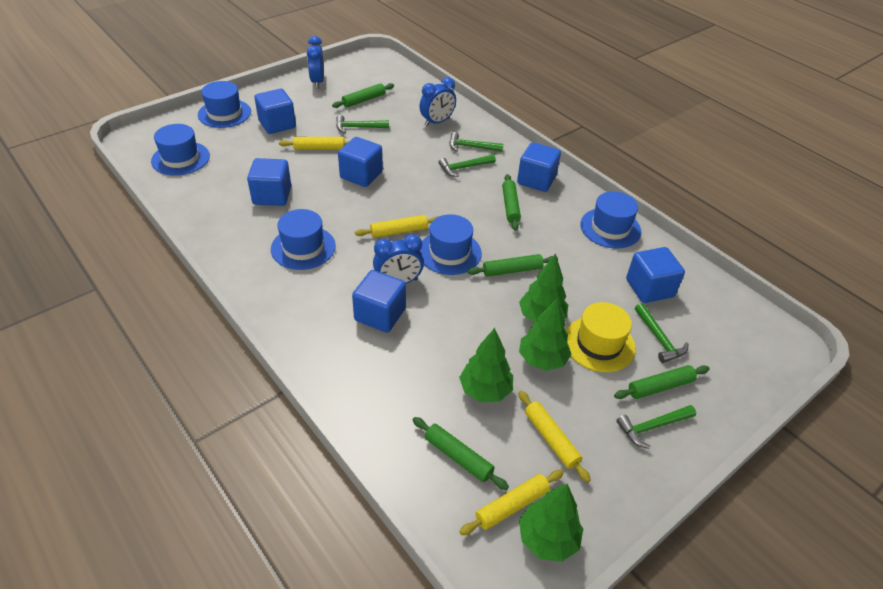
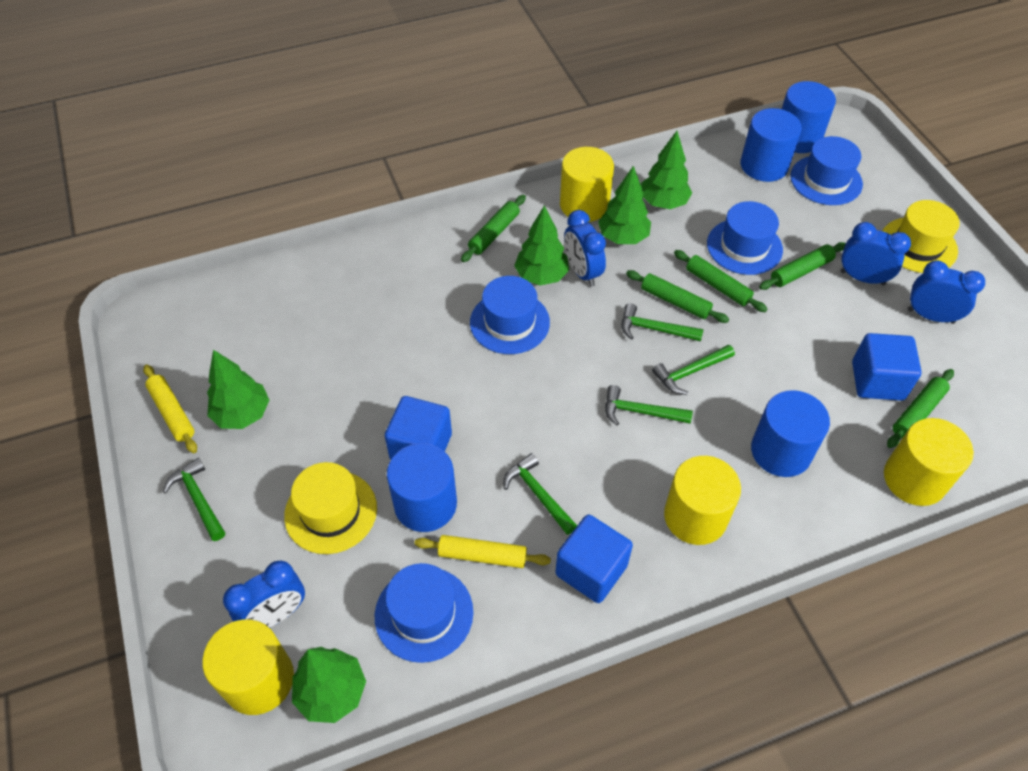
blue clock: 3 -> 4
blue cube: 6 -> 3
blue cylinder: 0 -> 4
blue hat: 5 -> 4
green tree: 4 -> 5
yellow cylinder: 0 -> 4
yellow hat: 1 -> 2
yellow rolling pin: 4 -> 2

